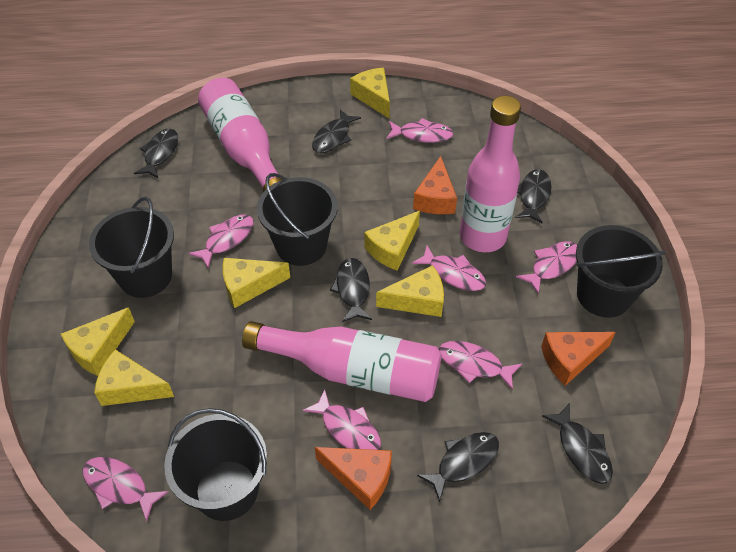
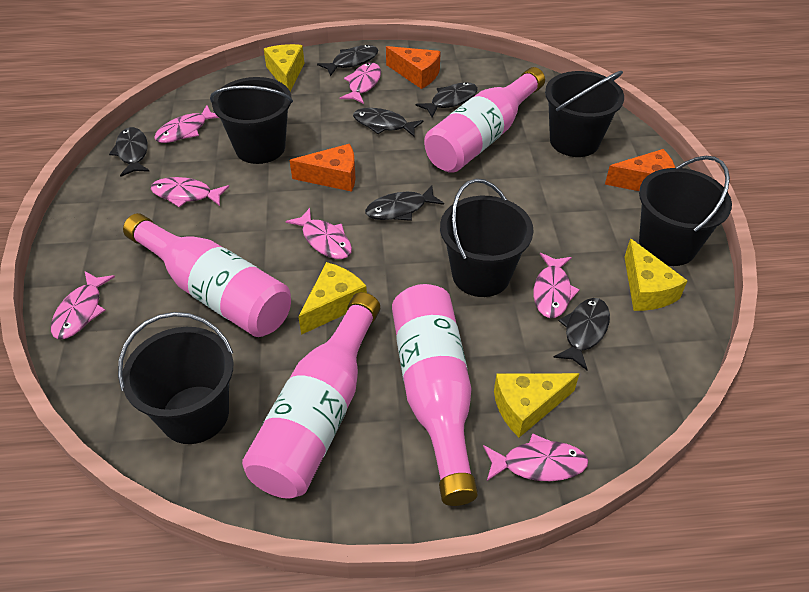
black bucket: 4 -> 5
pink bottle: 3 -> 4
yellow cheese: 6 -> 4

